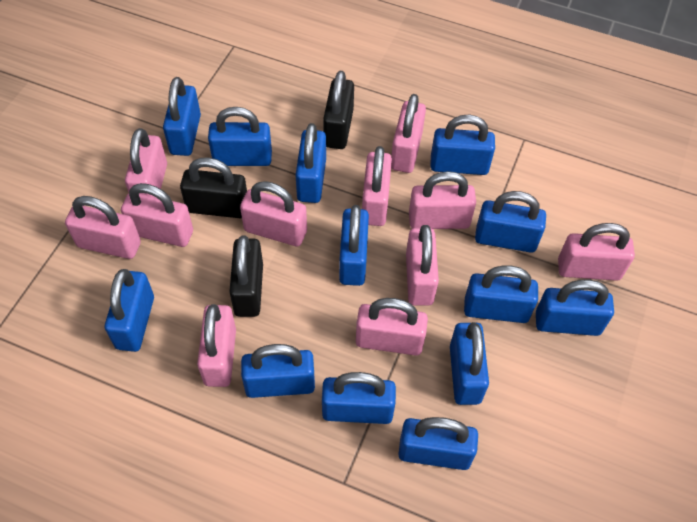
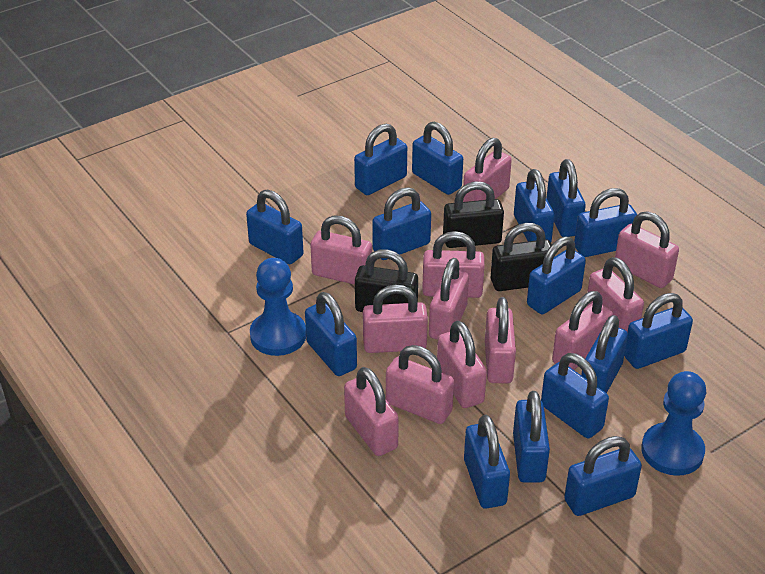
blue padlock: 13 -> 15
blue pawn: 0 -> 2
pink padlock: 11 -> 12

